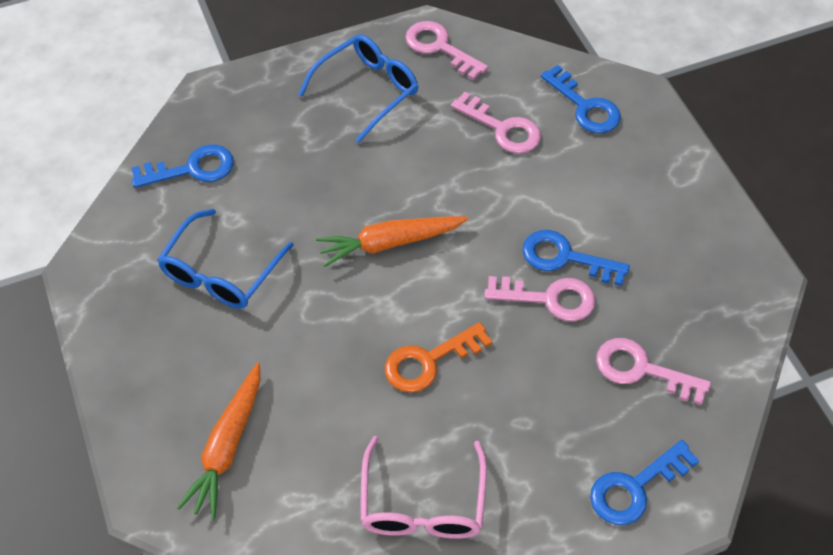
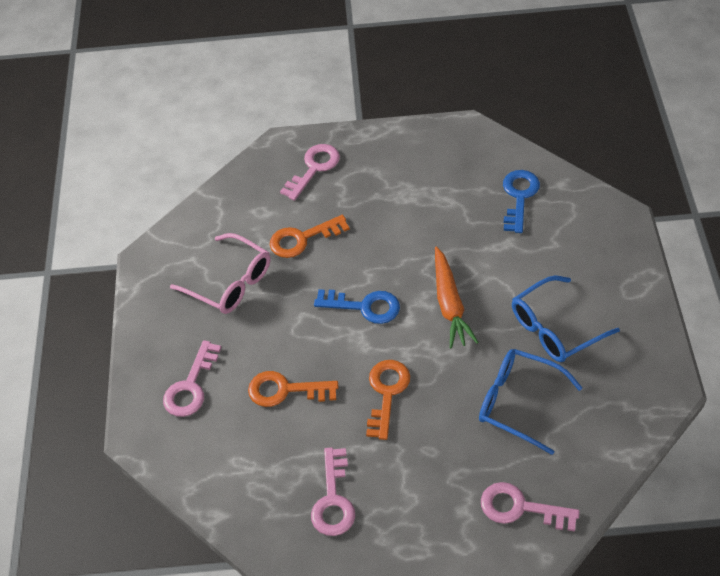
blue key: 4 -> 2
orange carrot: 2 -> 1
orange key: 1 -> 3

